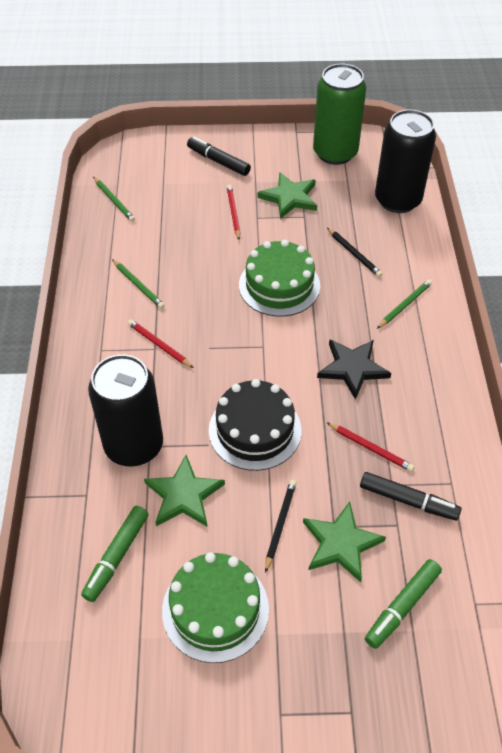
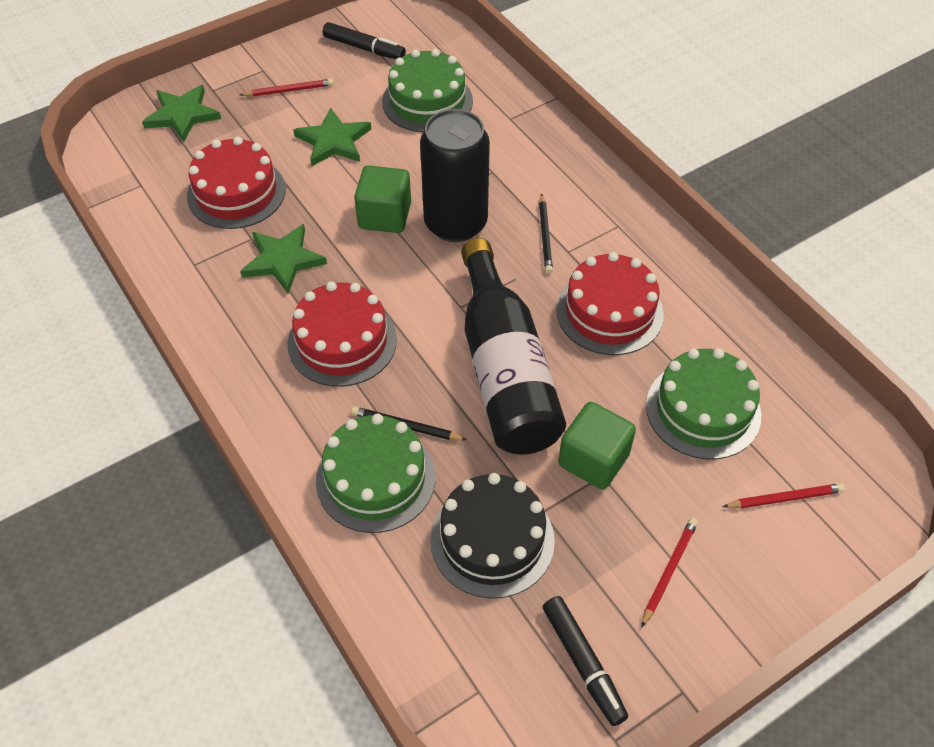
black bottle: 0 -> 1
black can: 2 -> 1
black star: 1 -> 0
green cake: 2 -> 3
green can: 1 -> 0
green cube: 0 -> 2
green marker: 2 -> 0
green pencil: 3 -> 0
red cake: 0 -> 3

